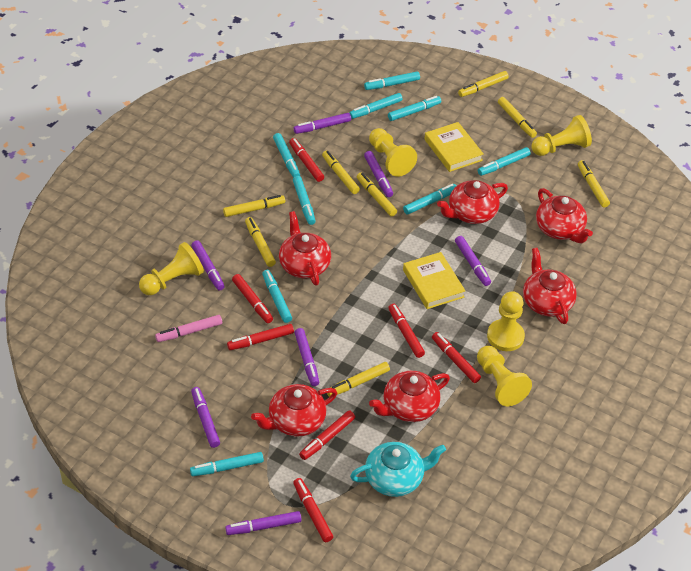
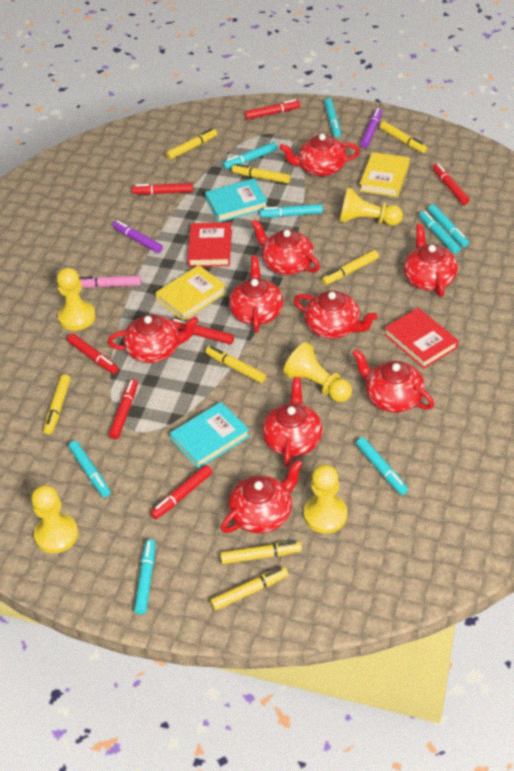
purple marker: 7 -> 2
red book: 0 -> 2
red teapot: 6 -> 9
turquoise book: 0 -> 2
turquoise marker: 9 -> 8
turquoise teapot: 1 -> 0

